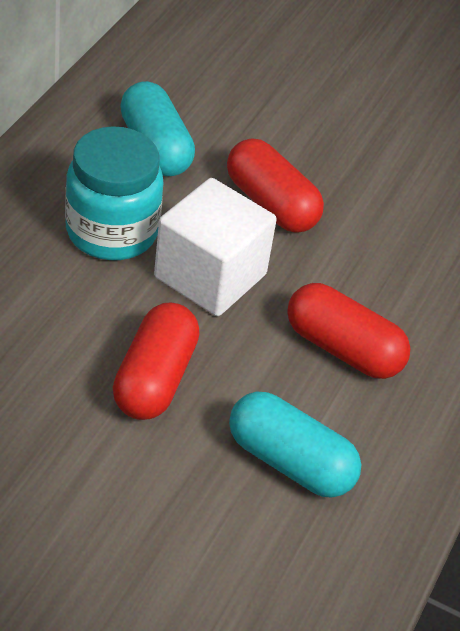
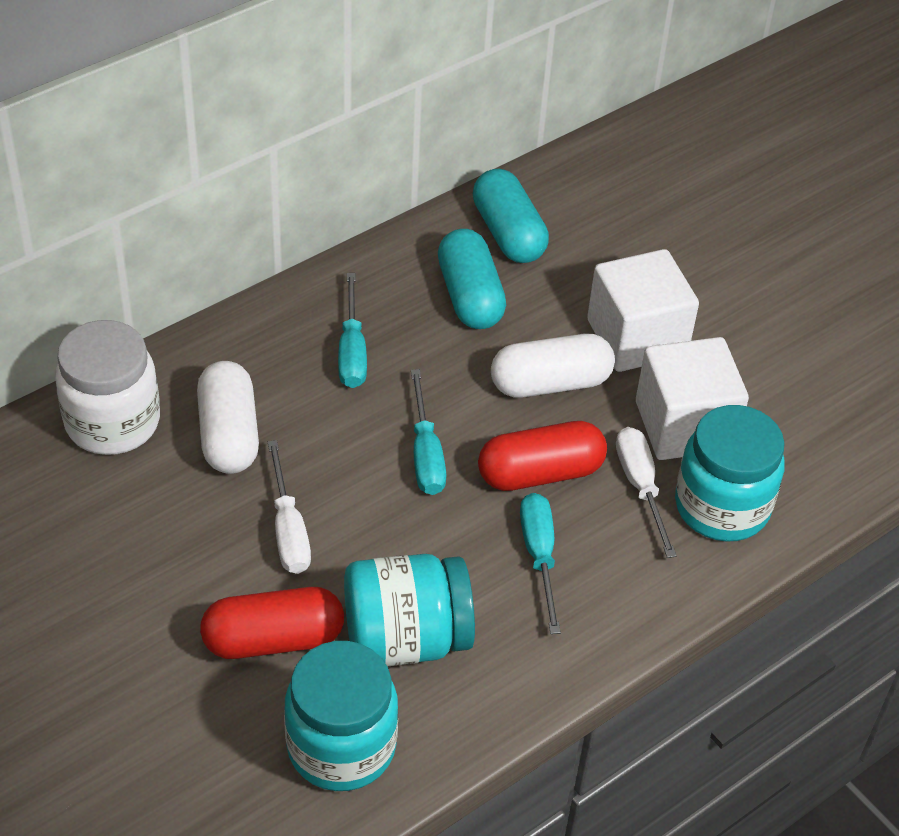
red capsule: 3 -> 2
turquoise jar: 1 -> 3
turquoise screwdriver: 0 -> 3
white capsule: 0 -> 2
white cube: 1 -> 2
white jar: 0 -> 1
white screwdriver: 0 -> 2

